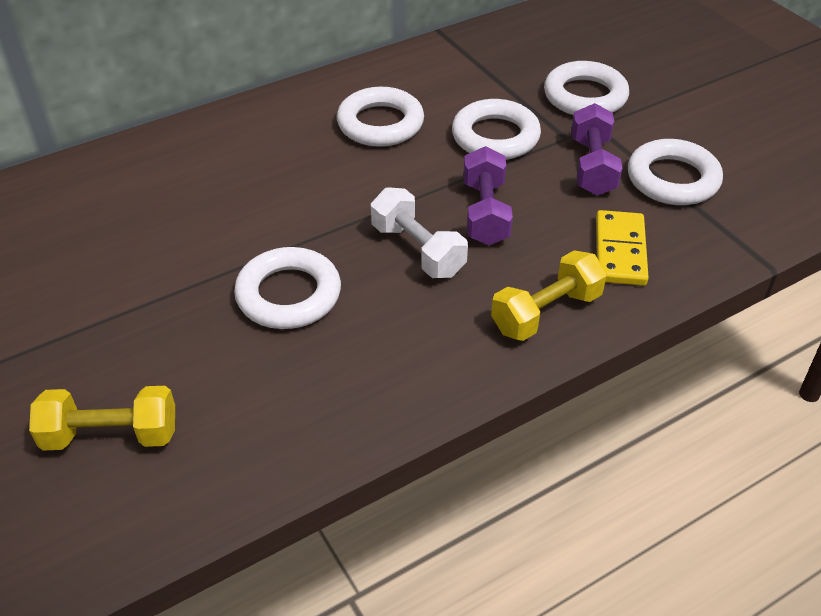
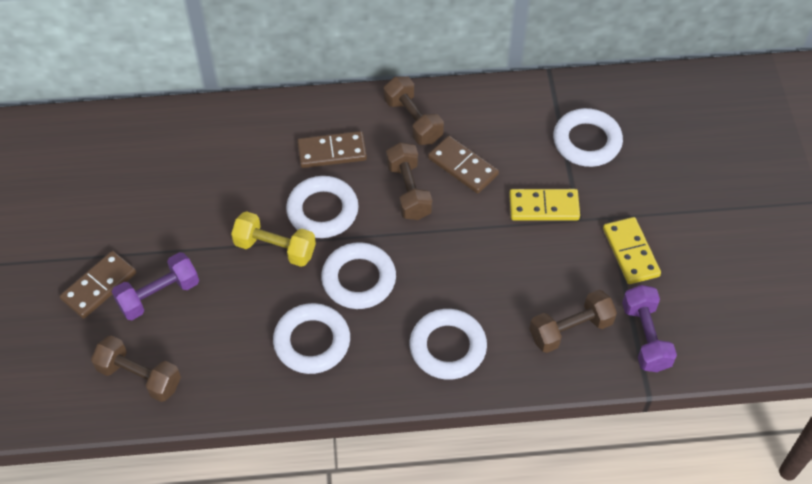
brown domino: 0 -> 3
brown dumbbell: 0 -> 4
white dumbbell: 1 -> 0
yellow domino: 1 -> 2
yellow dumbbell: 2 -> 1

